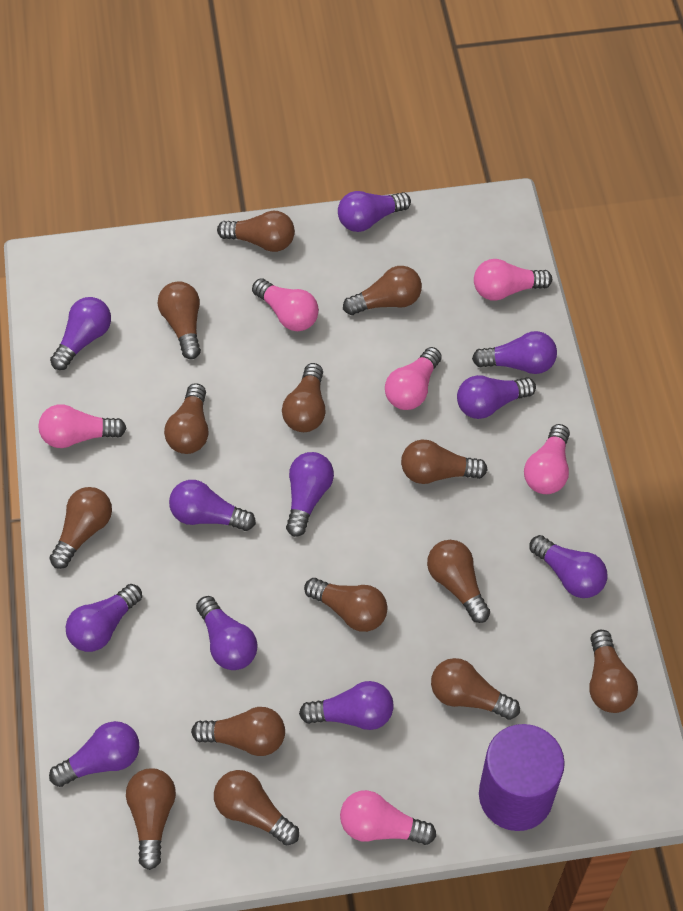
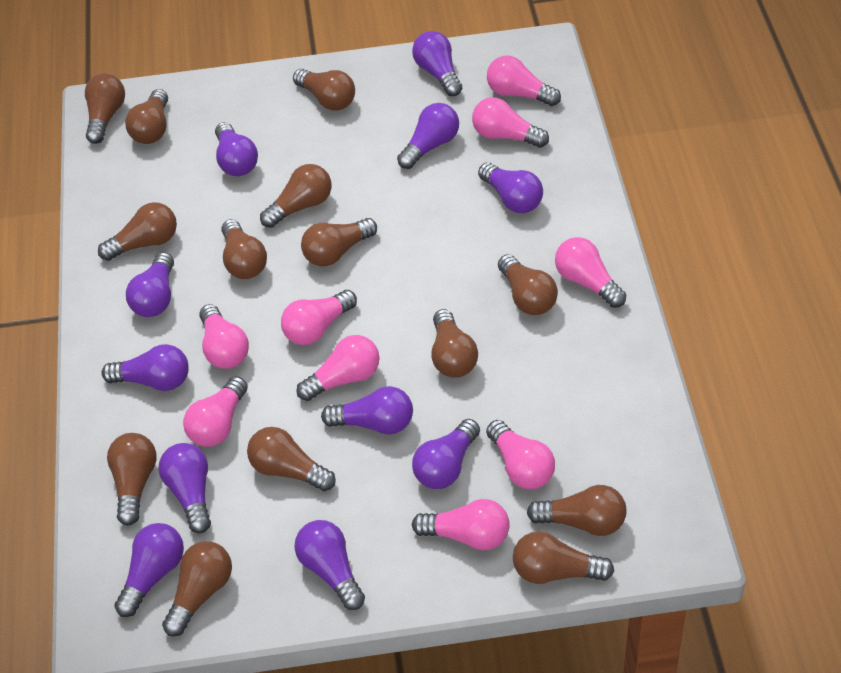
pink light bulb: 6 -> 9
purple cylinder: 1 -> 0

